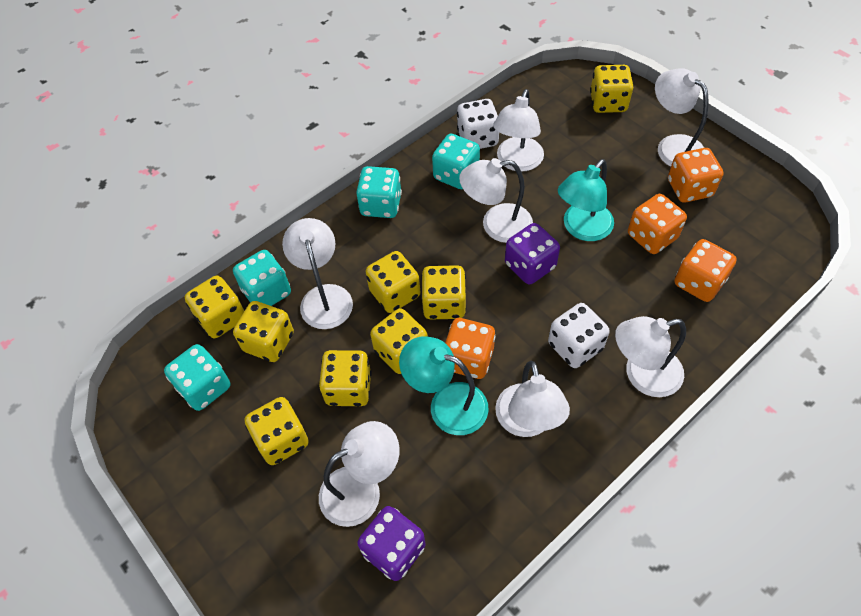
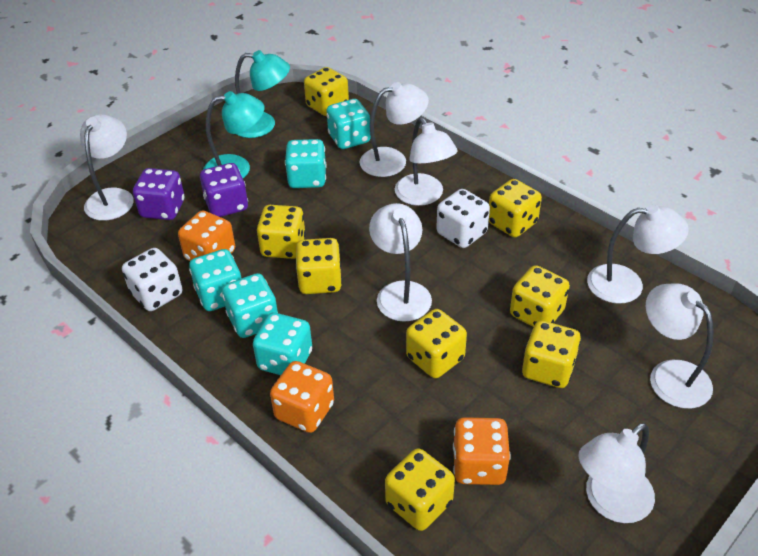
orange dice: 4 -> 3
turquoise dice: 4 -> 5

